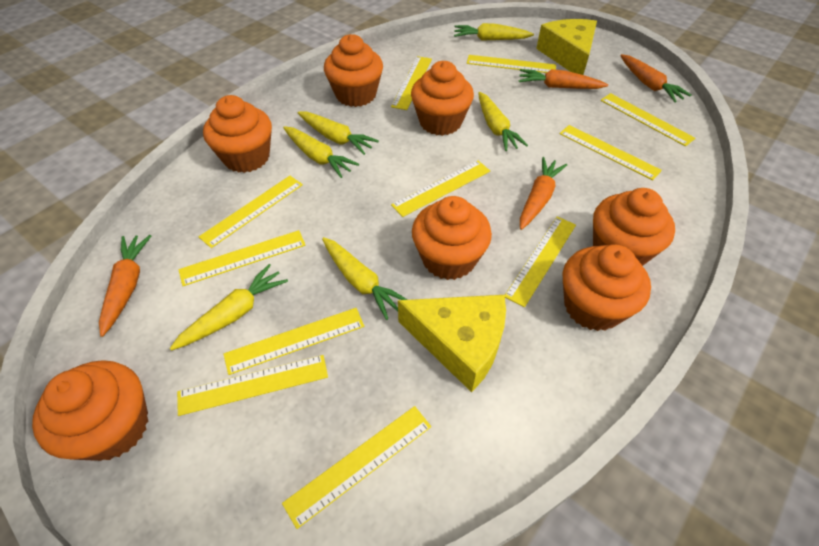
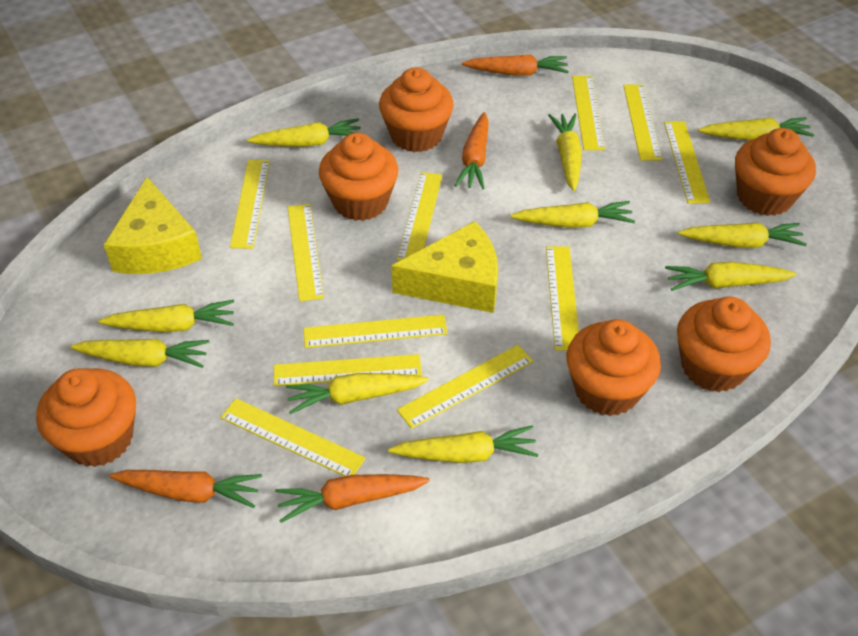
orange cupcake: 7 -> 6
yellow carrot: 6 -> 10

